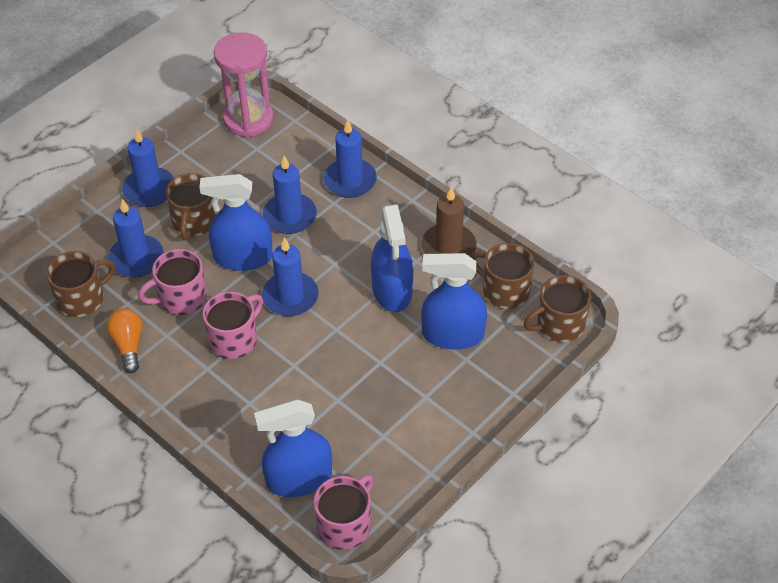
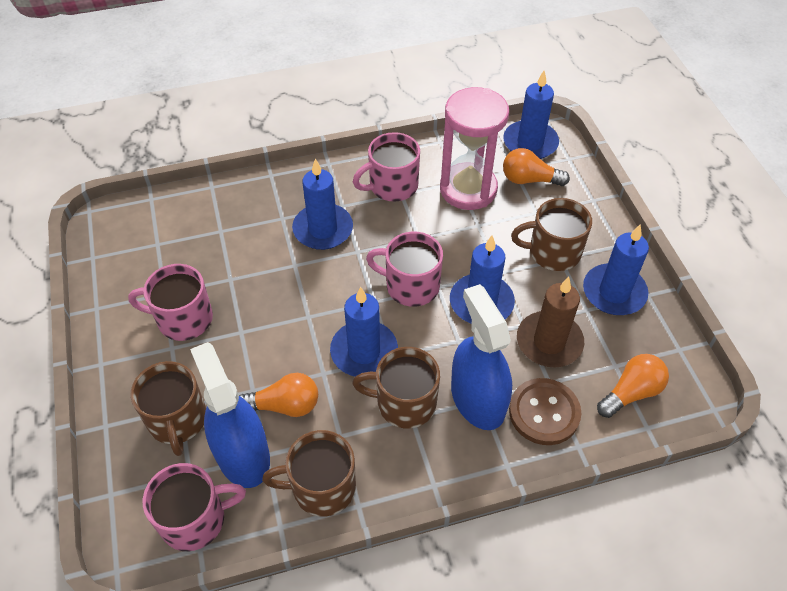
blue spray bottle: 4 -> 2
brown button: 0 -> 1
orange light bulb: 1 -> 3
pink mug: 3 -> 4

